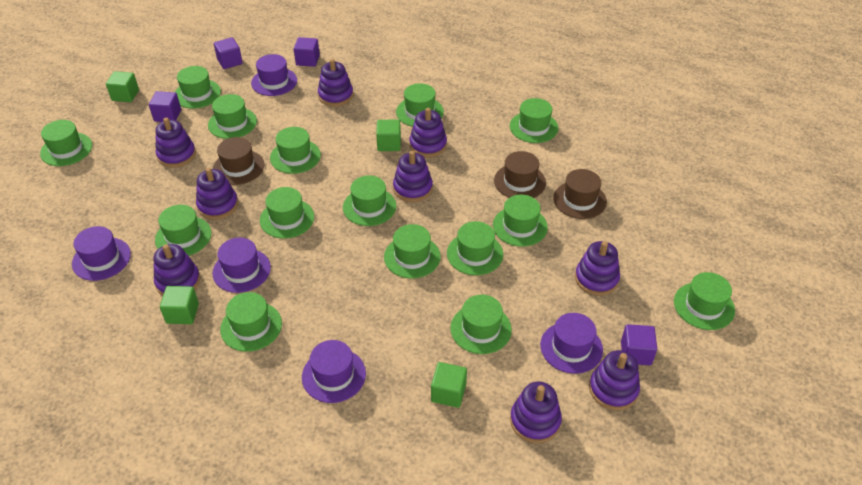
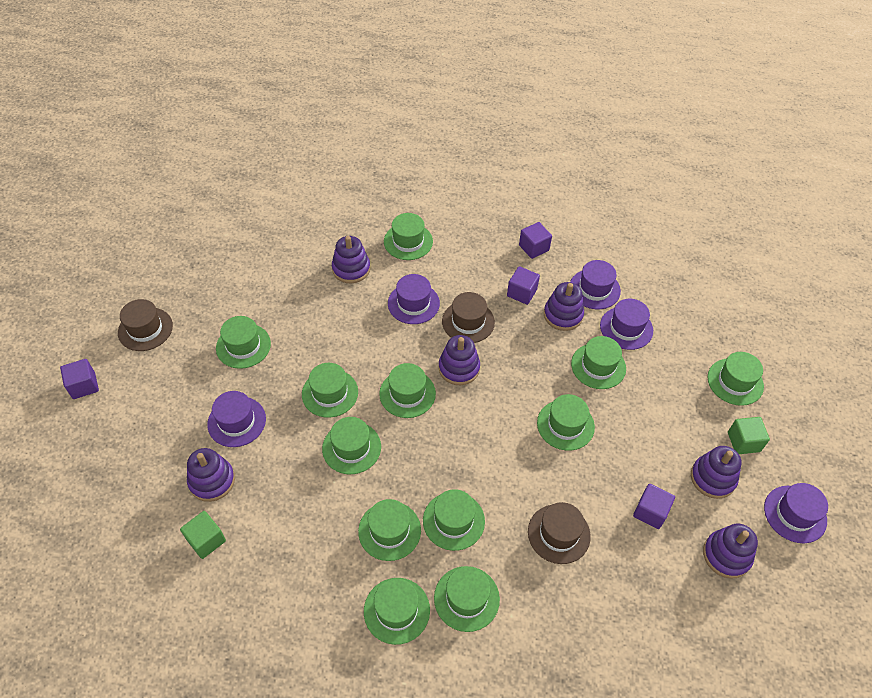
green cube: 4 -> 2
green hat: 15 -> 12
purple stacking toy: 9 -> 6

